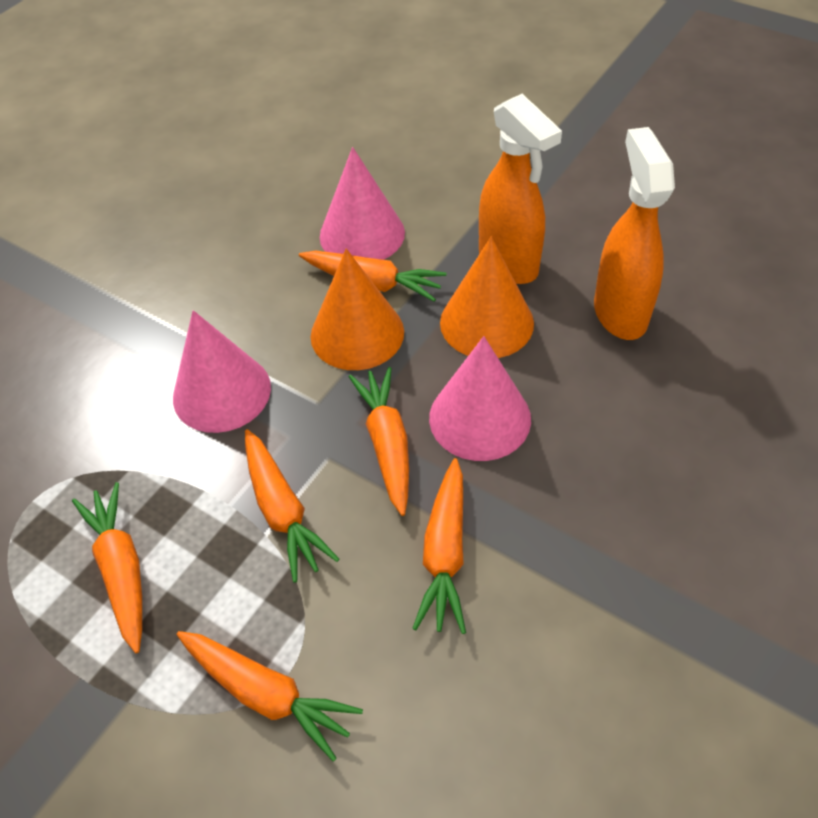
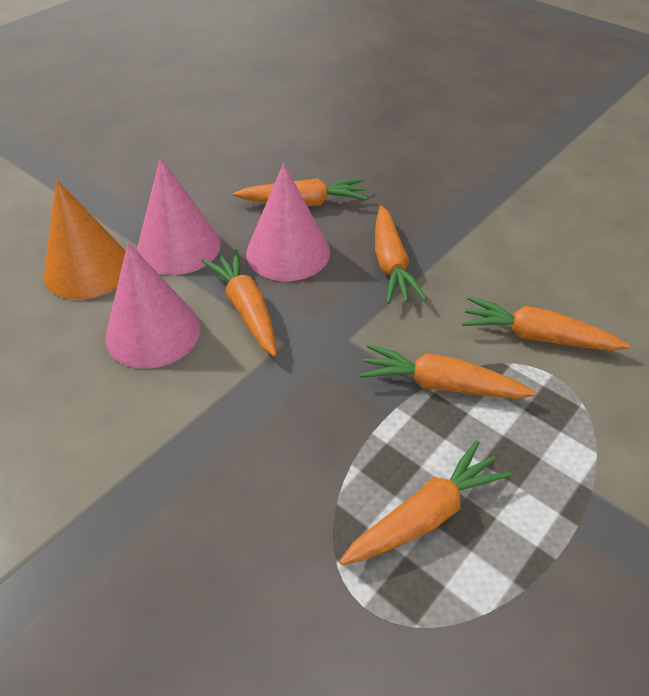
orange cone: 2 -> 1
orange spray bottle: 2 -> 0

